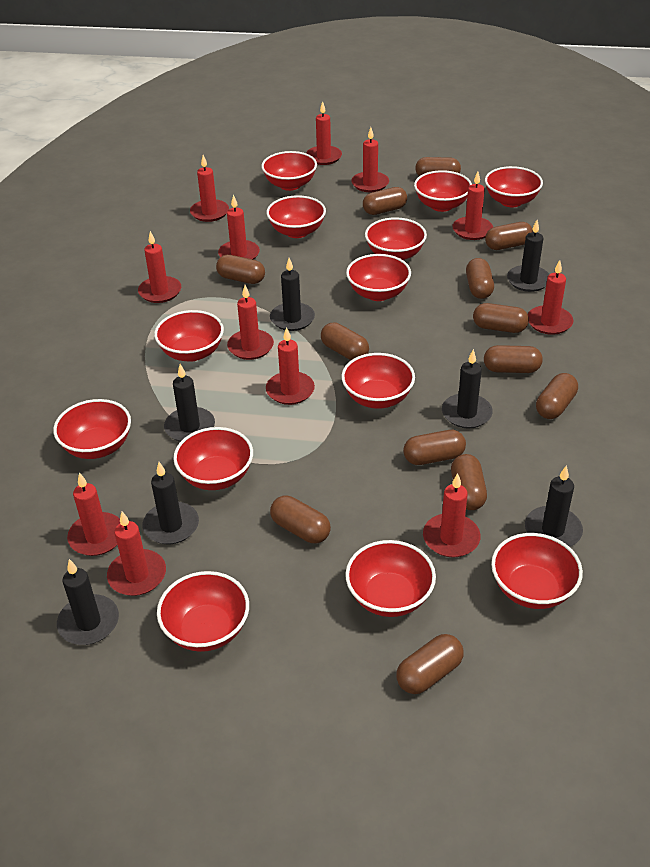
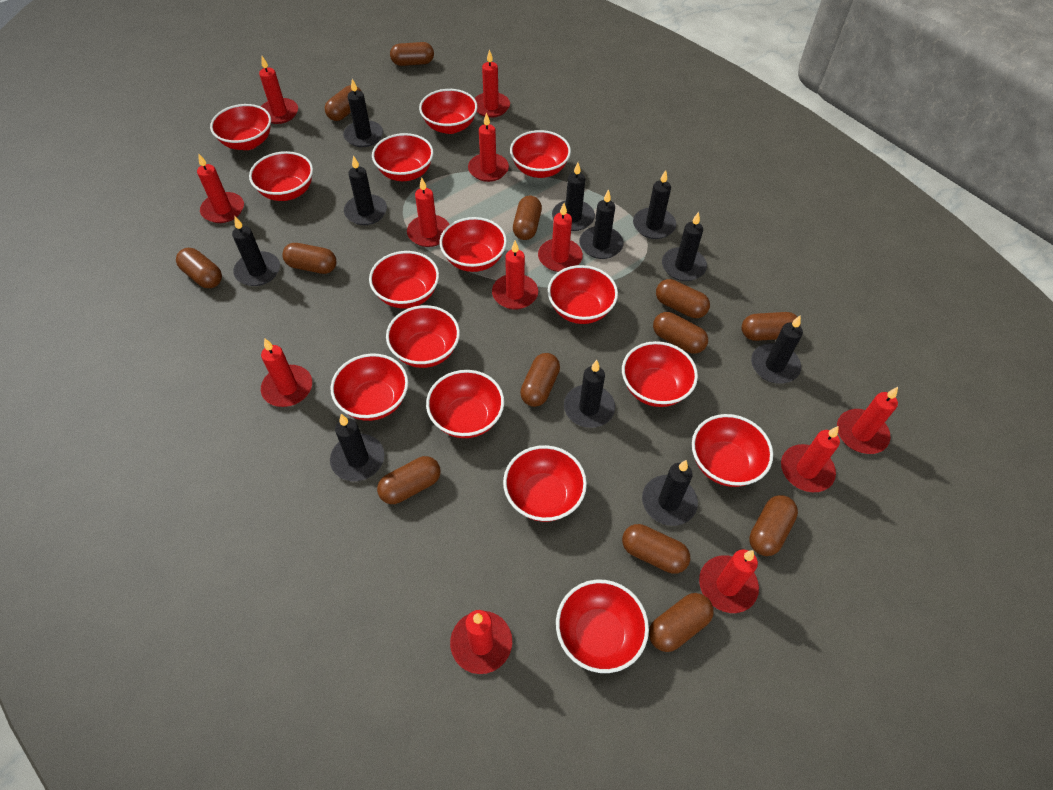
black candle: 7 -> 11
red bowl: 13 -> 15

